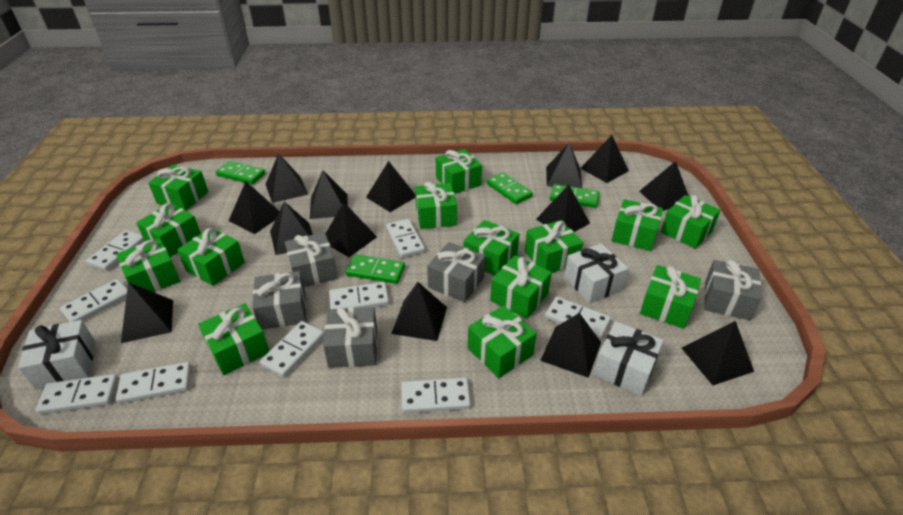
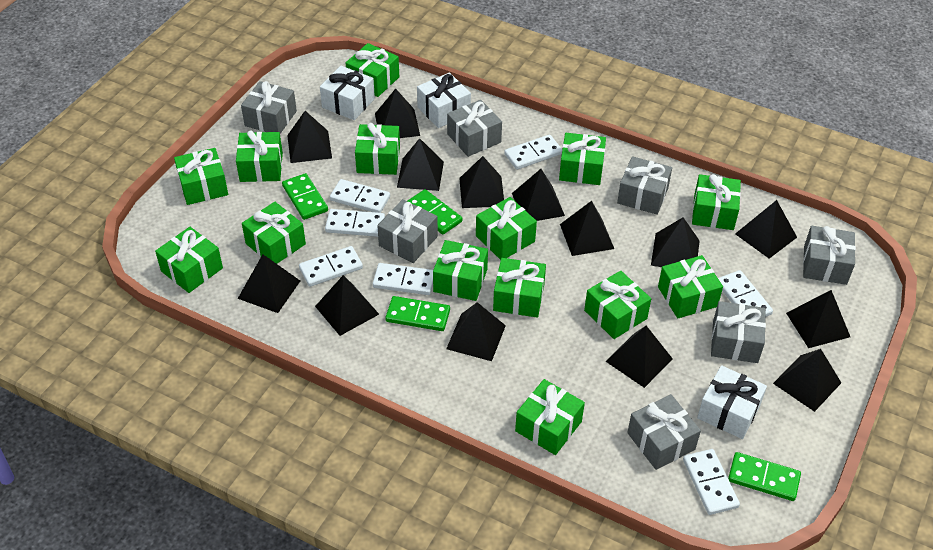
grey gift: 5 -> 7
white domino: 9 -> 7

